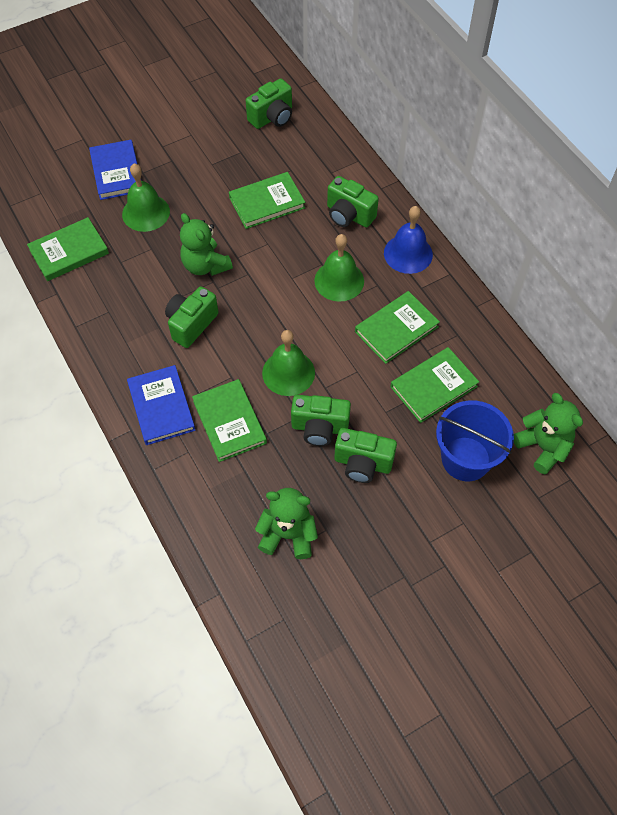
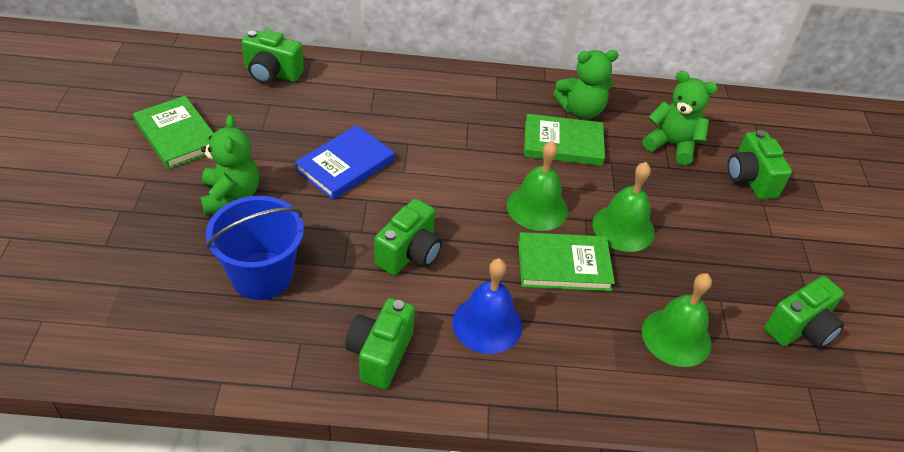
blue book: 2 -> 1
green book: 5 -> 3

